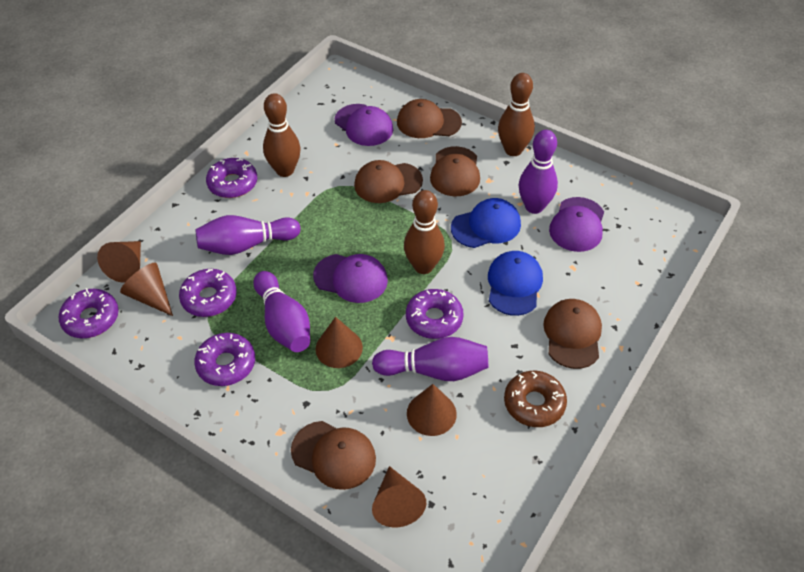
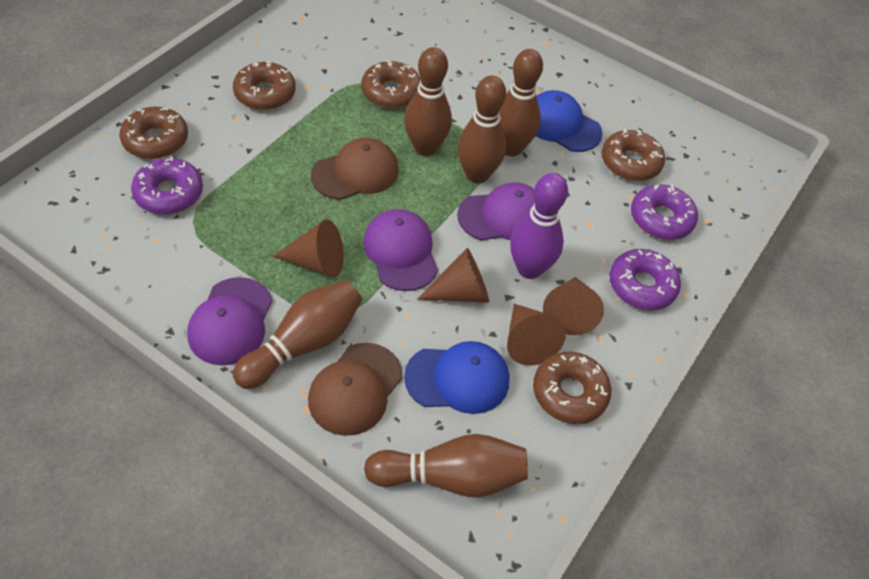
brown bowling pin: 3 -> 5
brown cap: 5 -> 2
brown cone: 5 -> 4
brown donut: 1 -> 5
purple bowling pin: 4 -> 1
purple donut: 5 -> 3

